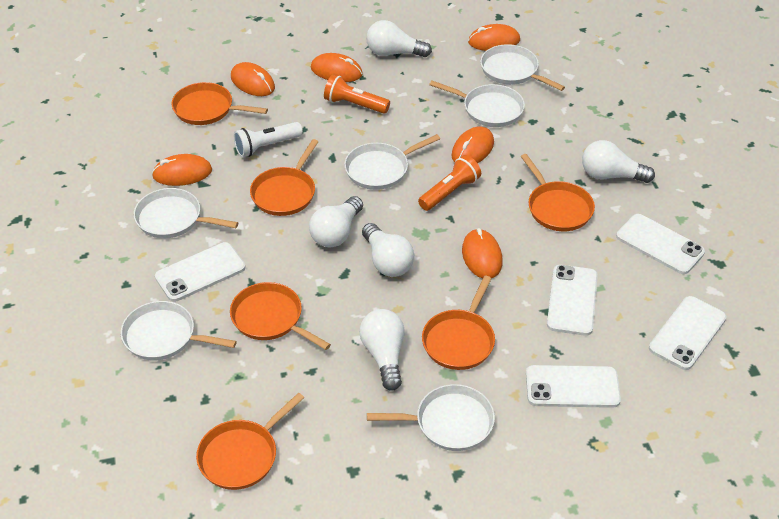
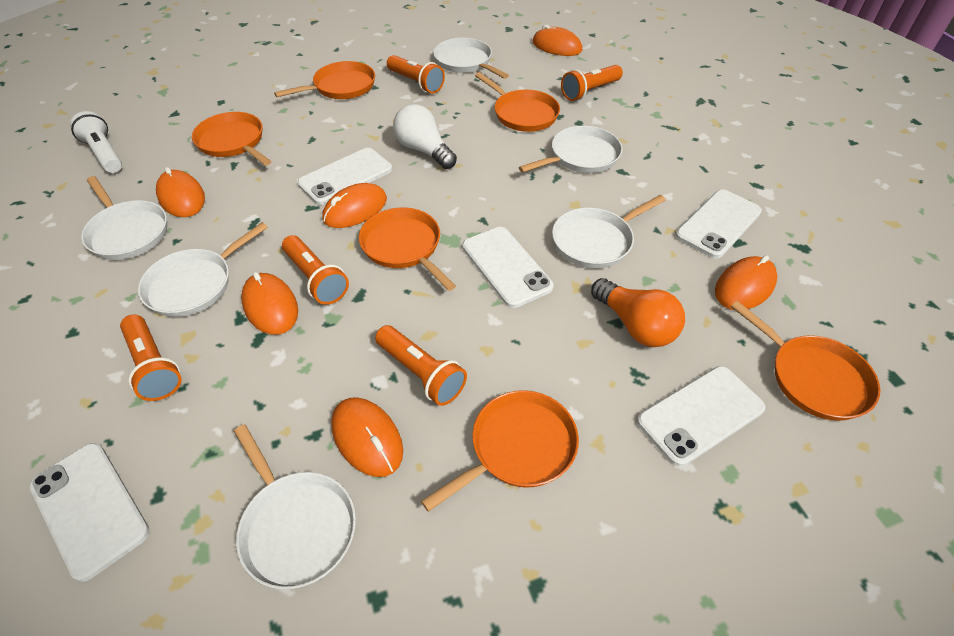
orange flashlight: 2 -> 5
orange light bulb: 0 -> 1
white light bulb: 5 -> 1

